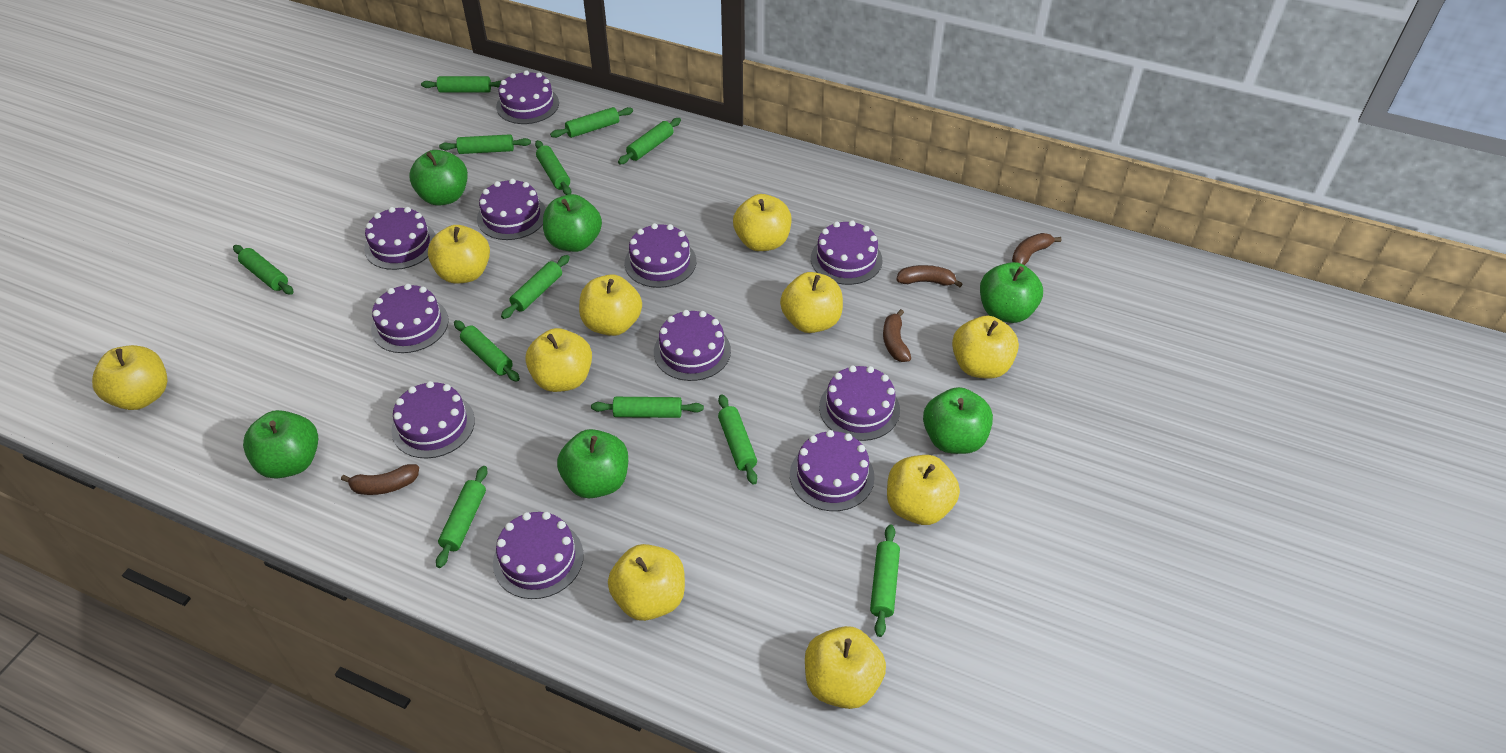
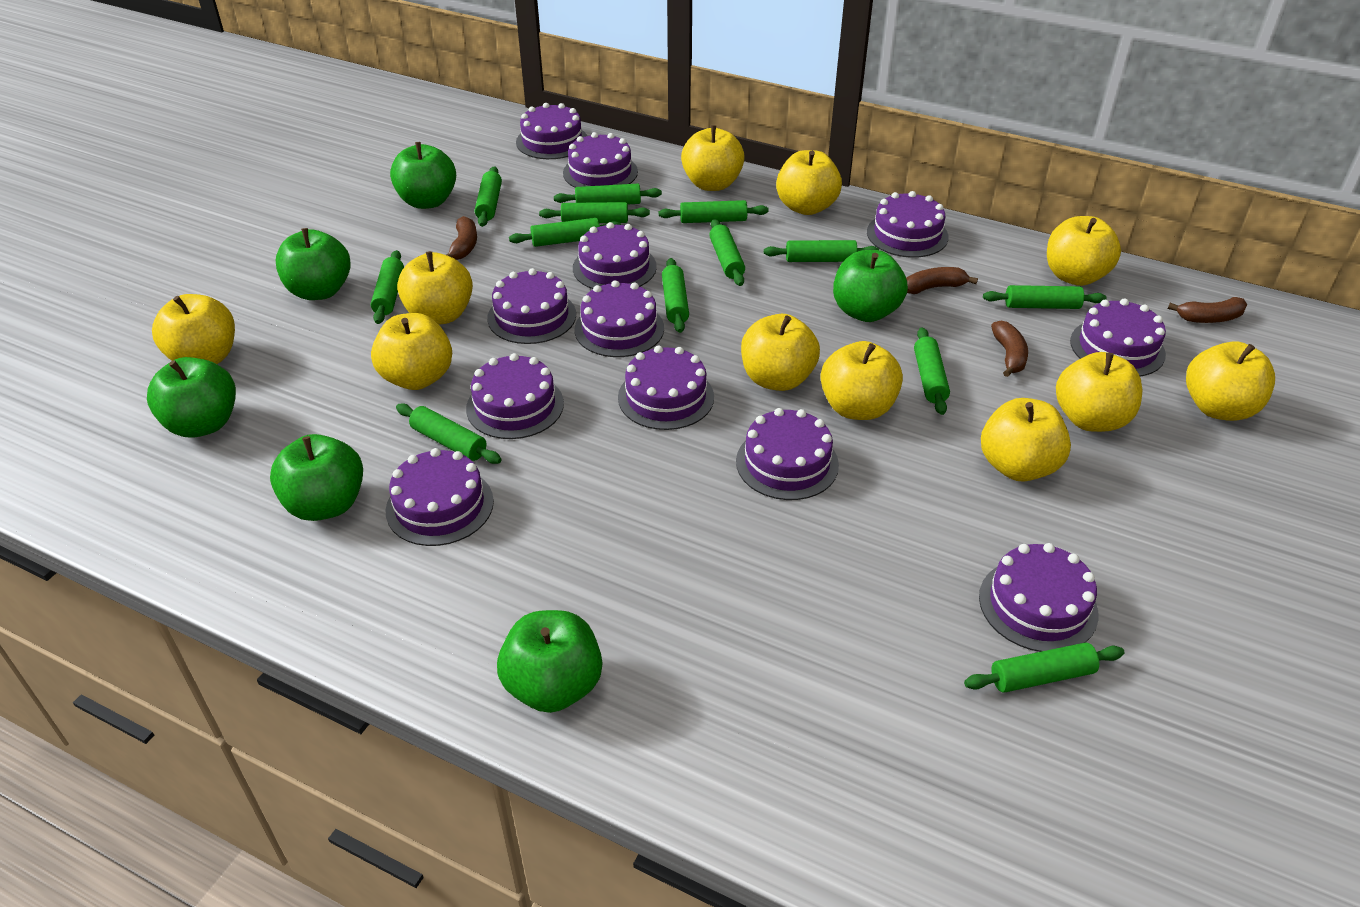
green rolling pin: 12 -> 13
purple cake: 11 -> 12
yellow apple: 10 -> 11

